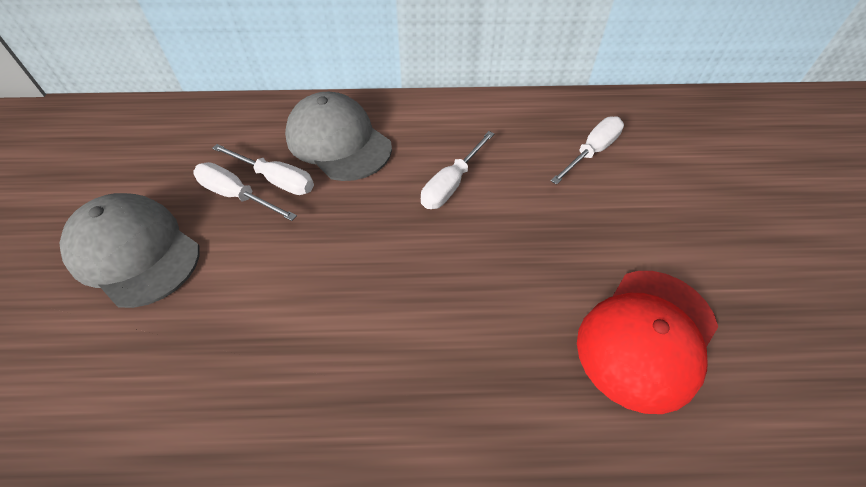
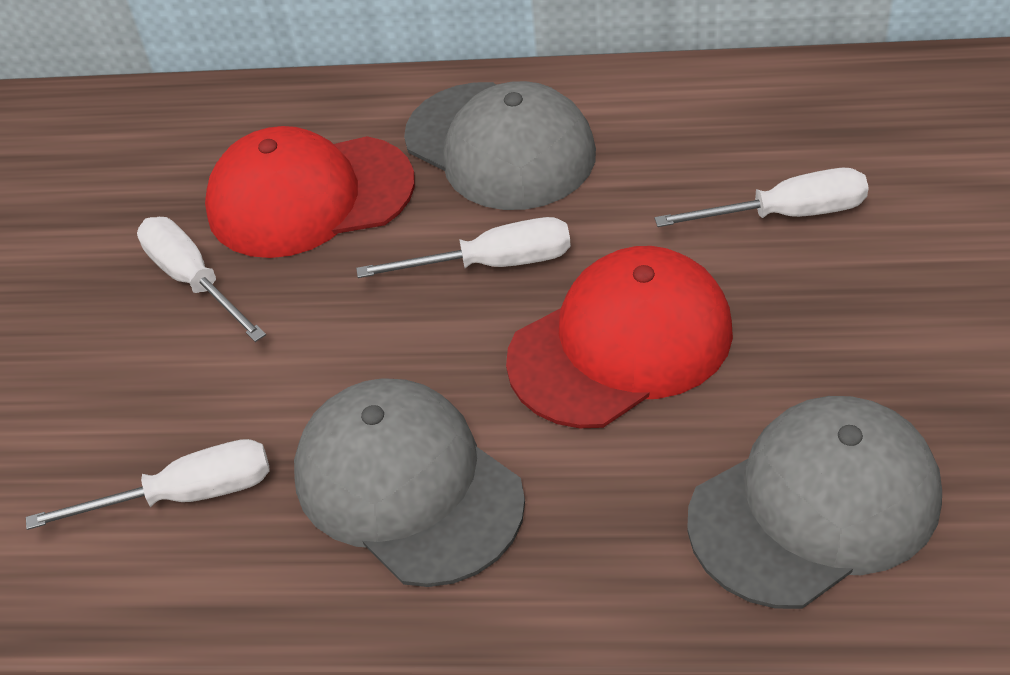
grey cap: 2 -> 3
red cap: 1 -> 2

